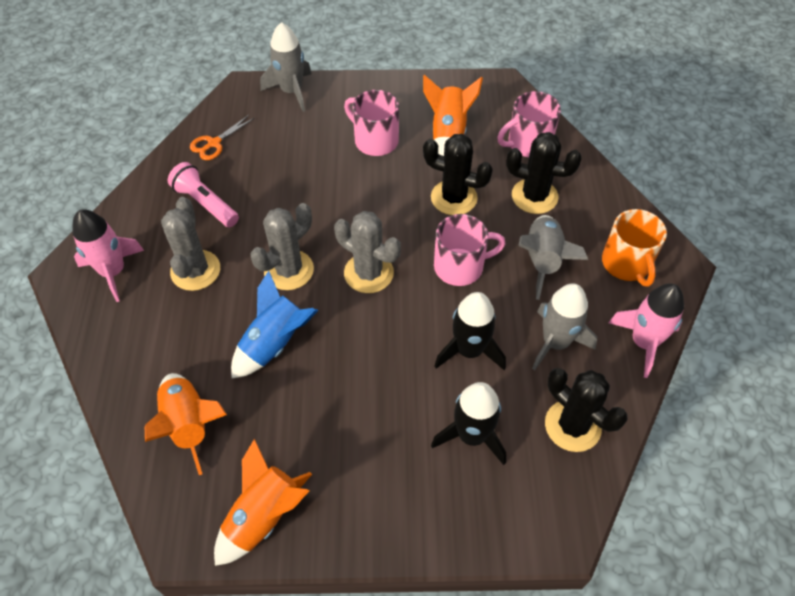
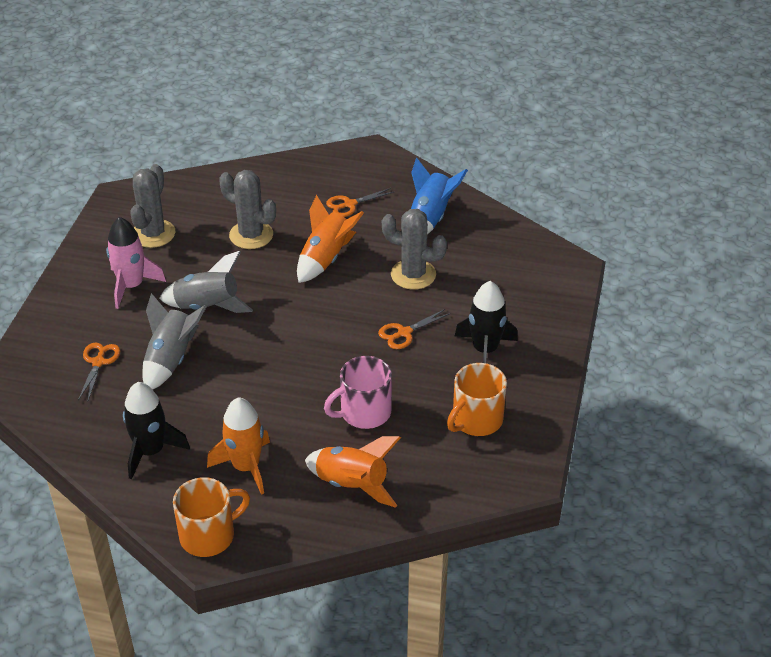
black cactus: 3 -> 0
grey rocket: 3 -> 2
orange mug: 1 -> 2
orange scissors: 1 -> 3
pink flashlight: 1 -> 0
pink mug: 3 -> 1
pink rocket: 2 -> 1

